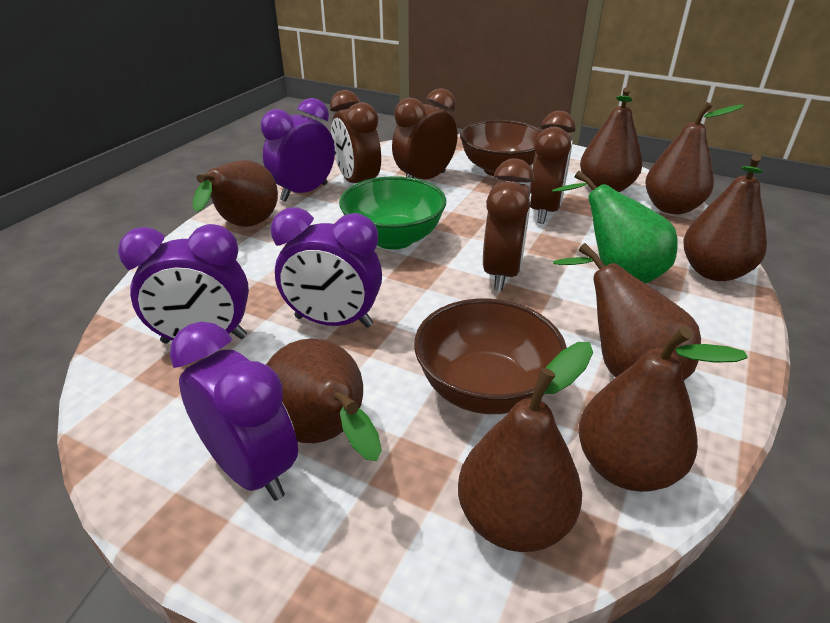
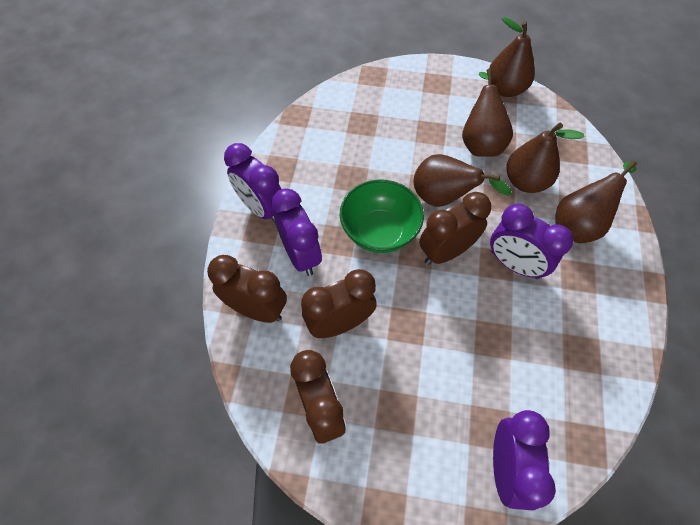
brown bowl: 2 -> 0
brown pear: 8 -> 5
green pear: 1 -> 0

